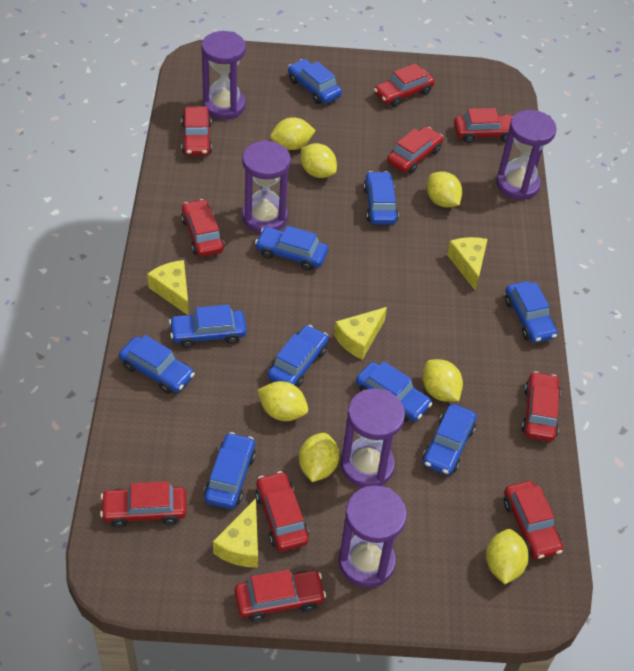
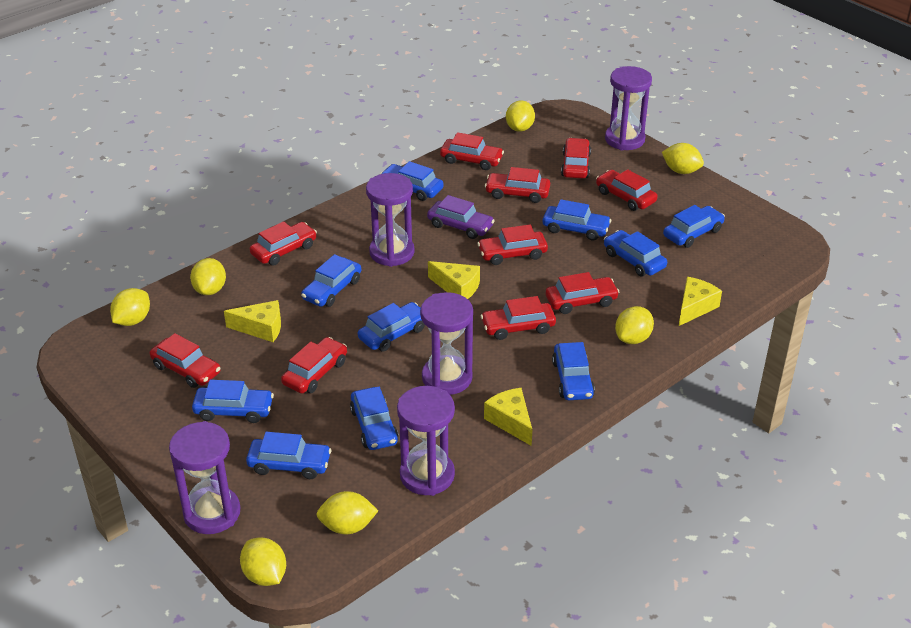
purple car: 0 -> 1

